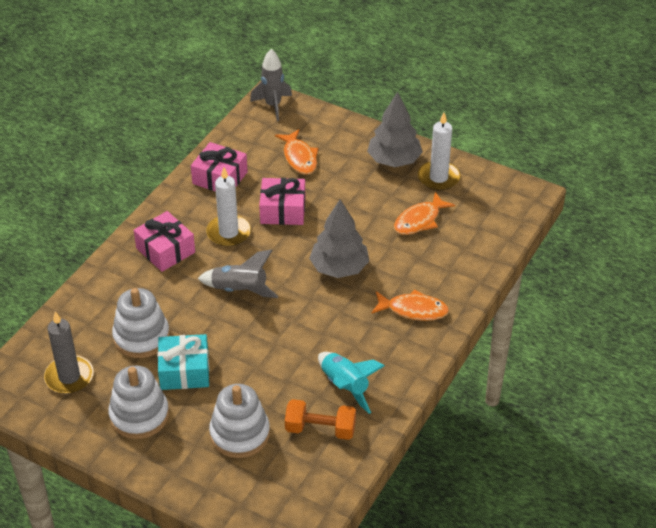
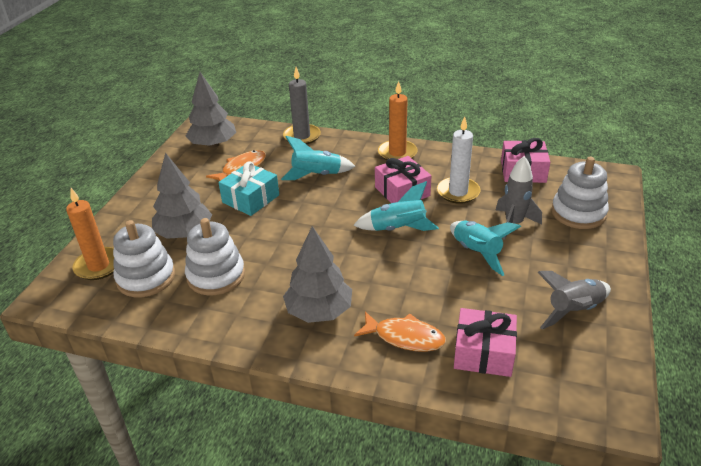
grey tree: 2 -> 3
orange candle: 0 -> 2
orange dumbbell: 1 -> 0
orange fish: 3 -> 2
turquoise rocket: 1 -> 3
white candle: 2 -> 1

